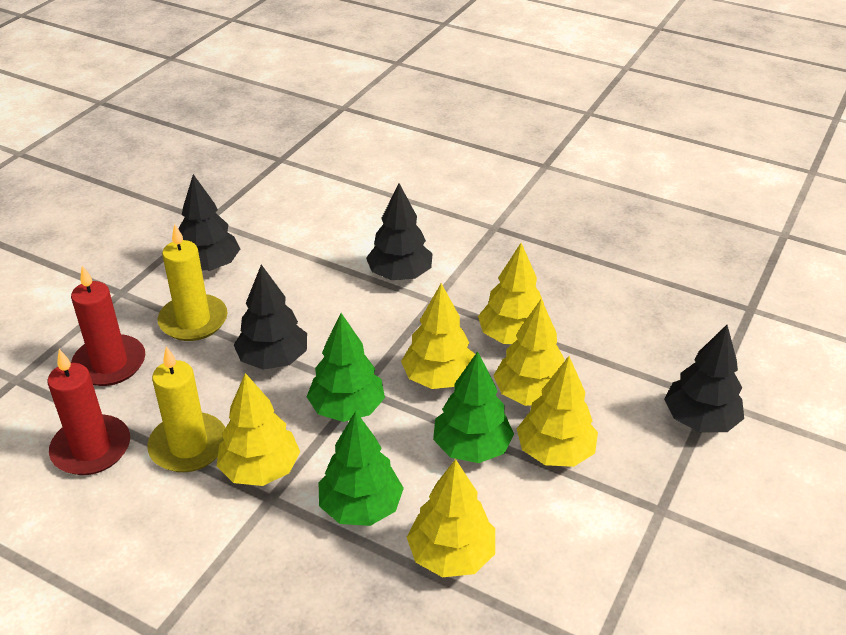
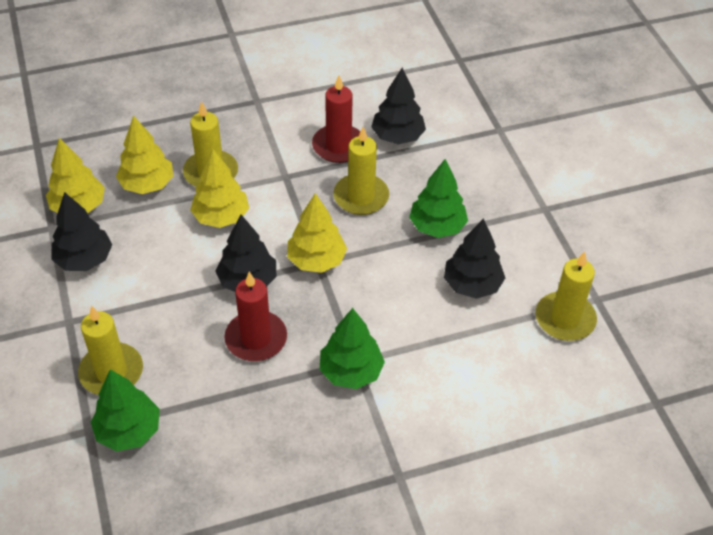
yellow candle: 2 -> 4
yellow tree: 6 -> 4

